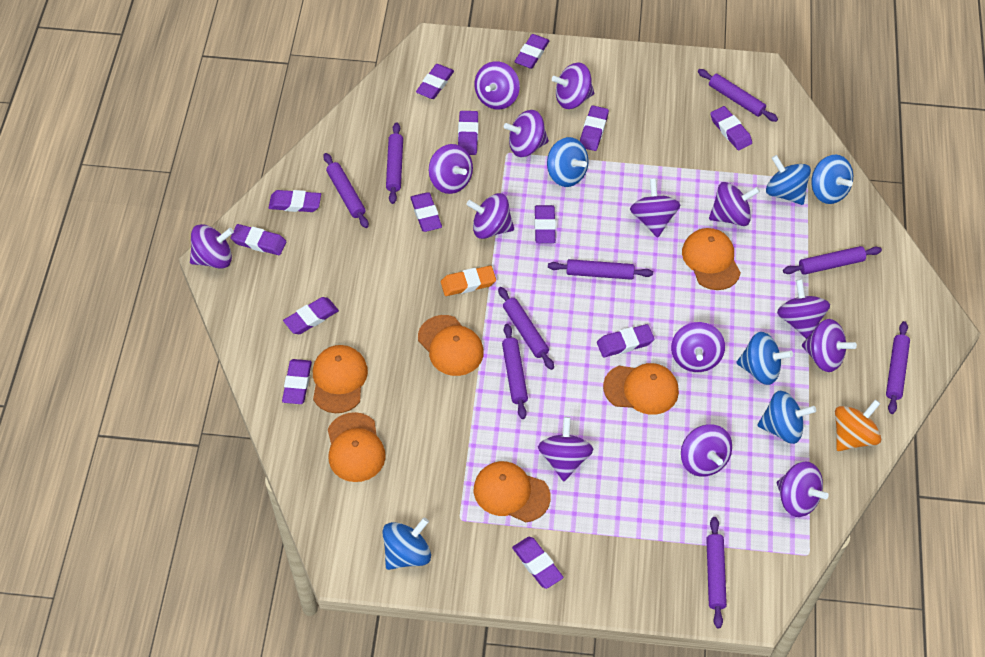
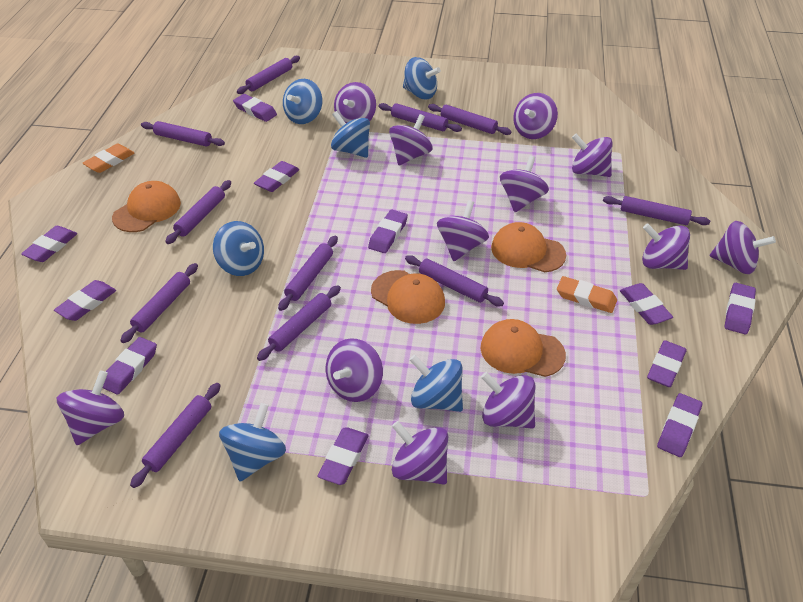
orange cap: 6 -> 4
orange eraser: 1 -> 2
orange spinning top: 1 -> 0
purple eraser: 13 -> 11
purple rolling pin: 9 -> 11
purple spinning top: 14 -> 12

